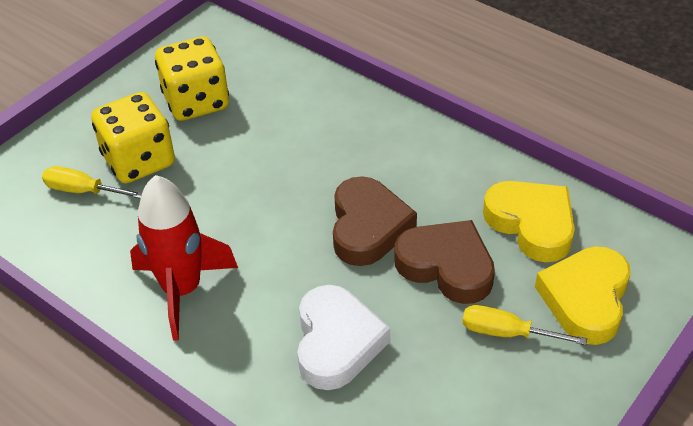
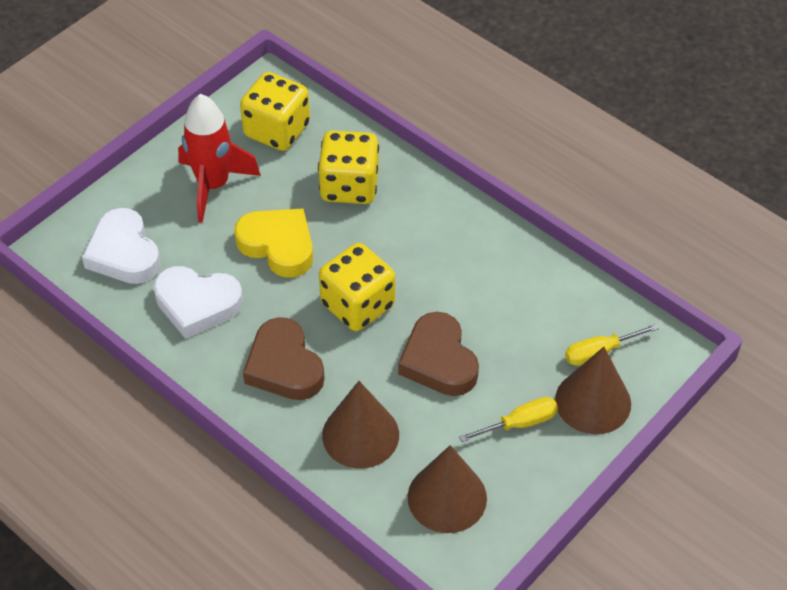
brown cone: 0 -> 3
white heart: 1 -> 2
yellow dice: 2 -> 3
yellow heart: 2 -> 1

